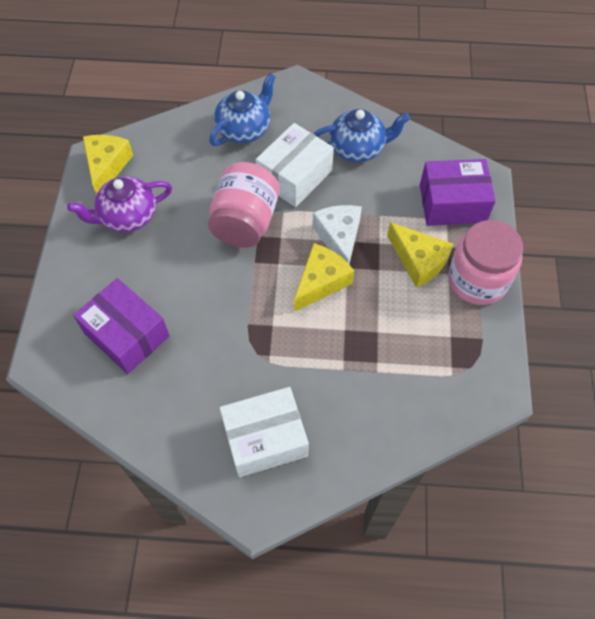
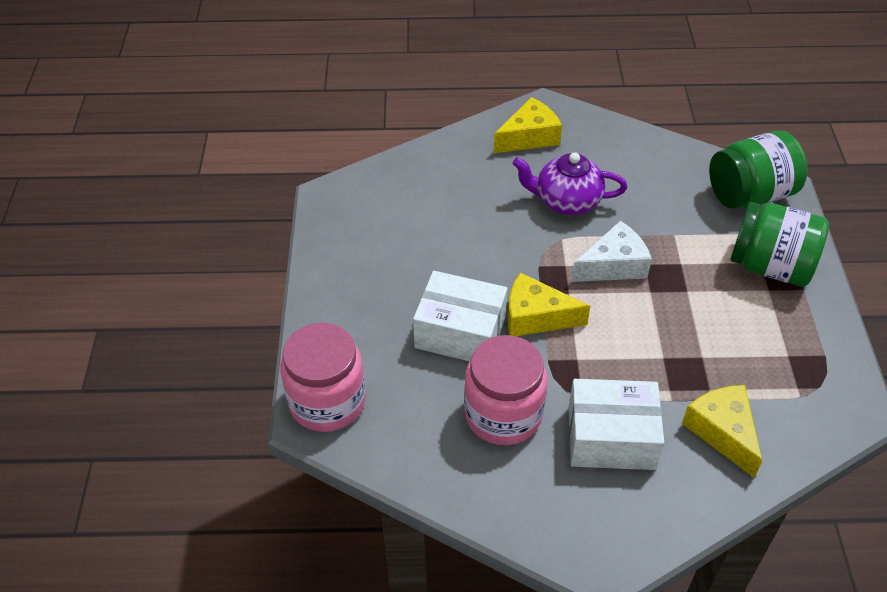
blue teapot: 2 -> 0
green jar: 0 -> 2
purple box: 2 -> 0

